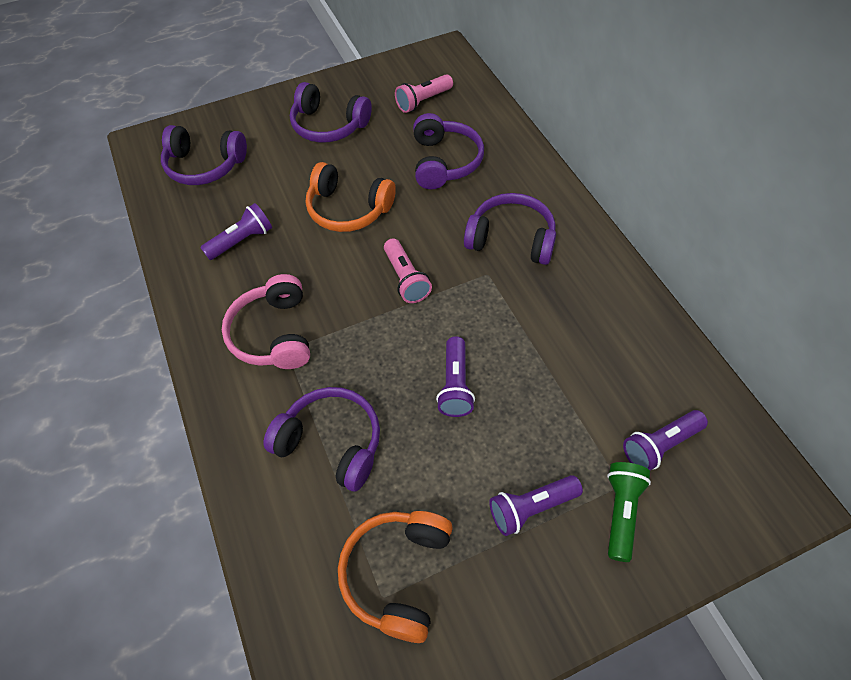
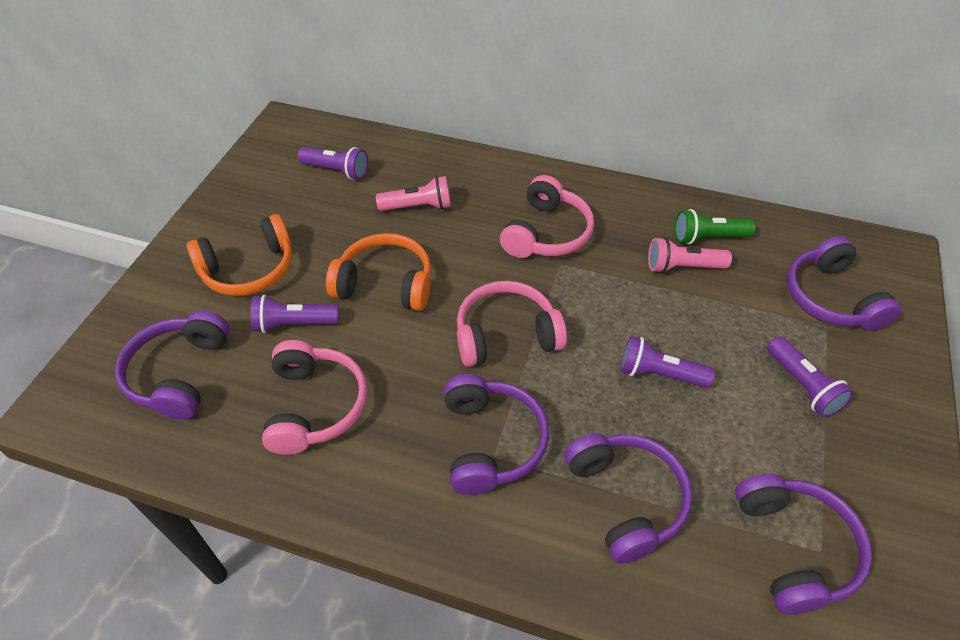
pink headphones: 1 -> 3

